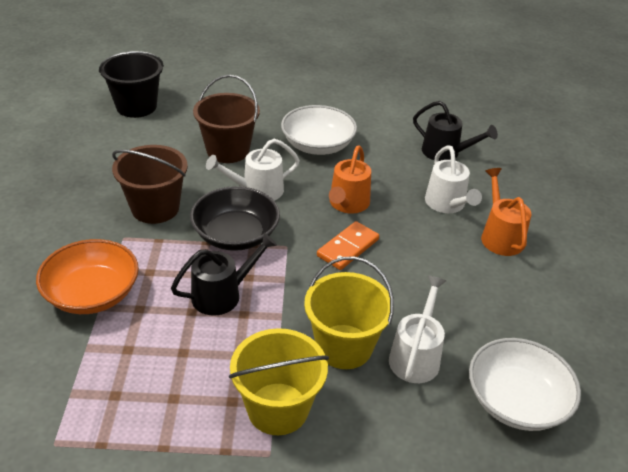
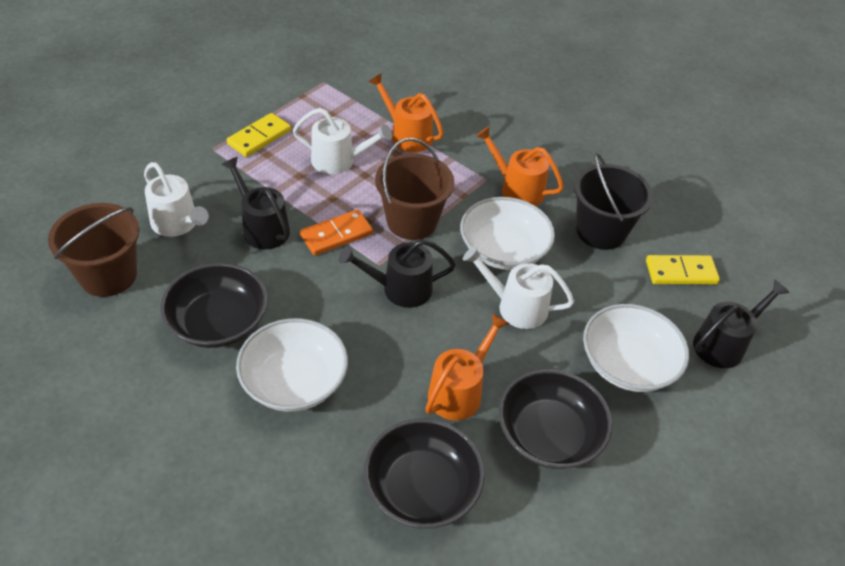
black bowl: 1 -> 3
black watering can: 2 -> 3
orange bowl: 1 -> 0
orange watering can: 2 -> 3
white bowl: 2 -> 3
yellow bucket: 2 -> 0
yellow domino: 0 -> 2

